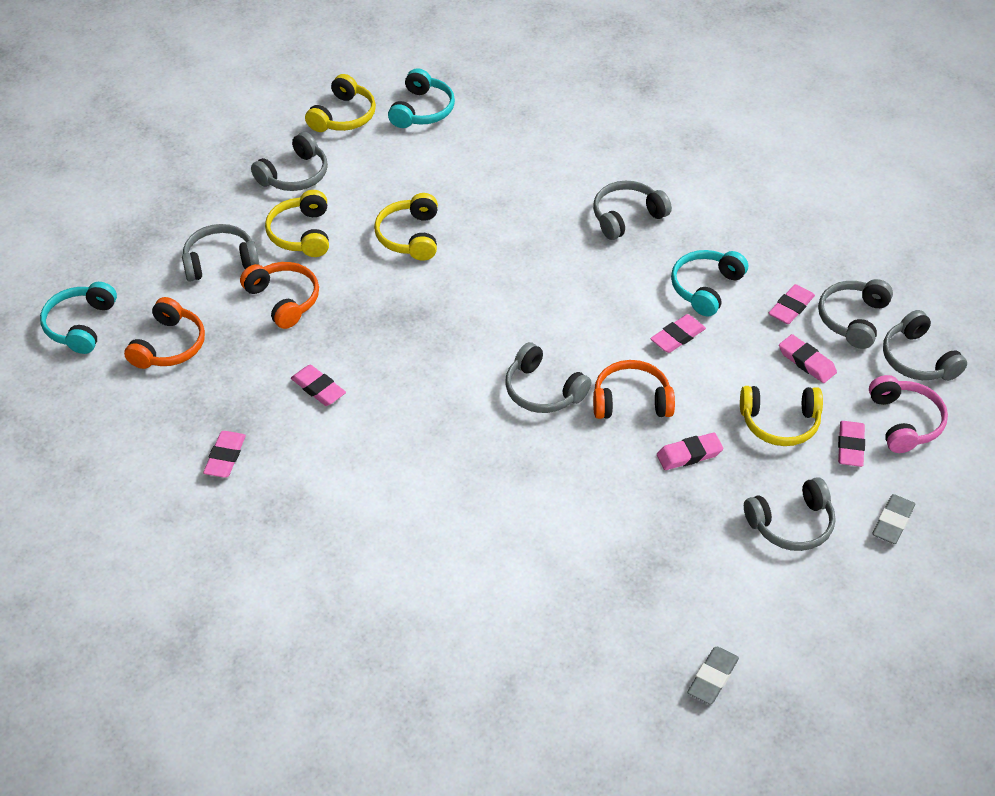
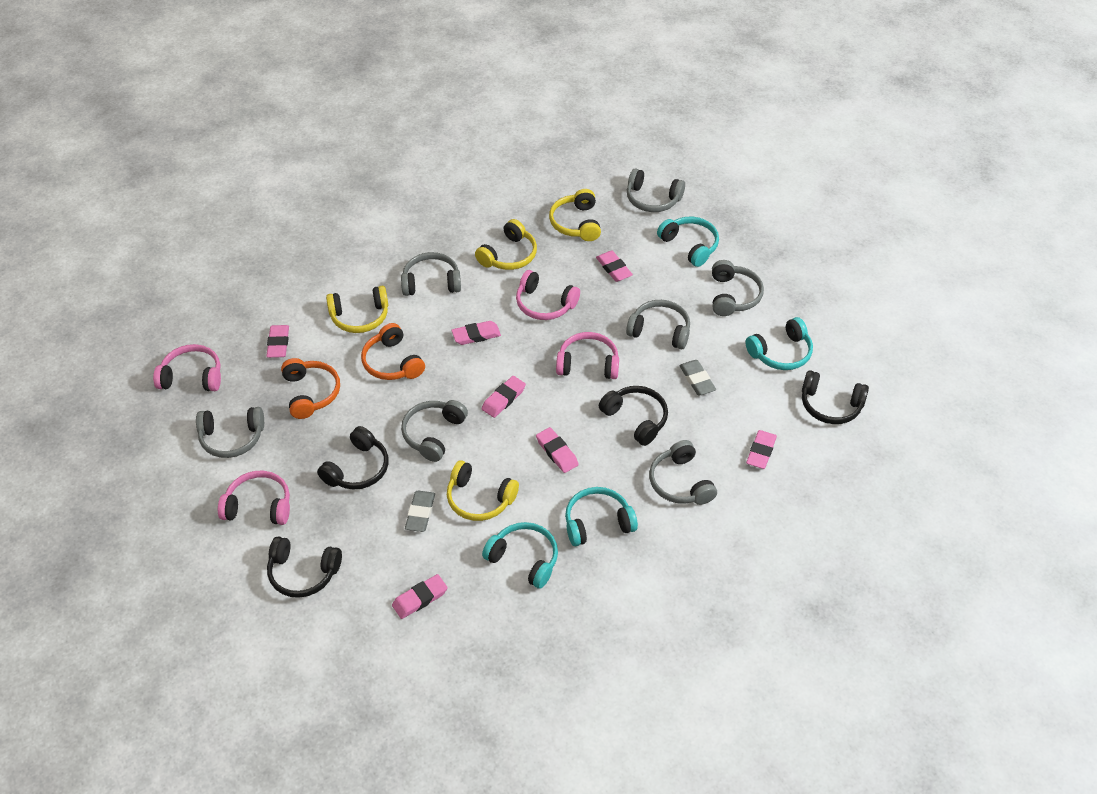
black headphones: 0 -> 4
orange headphones: 3 -> 2
pink headphones: 1 -> 4
turquoise headphones: 3 -> 4

